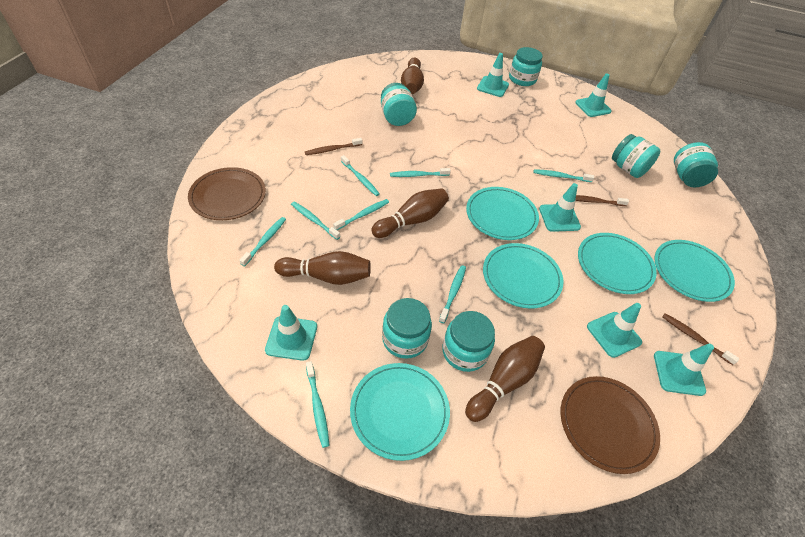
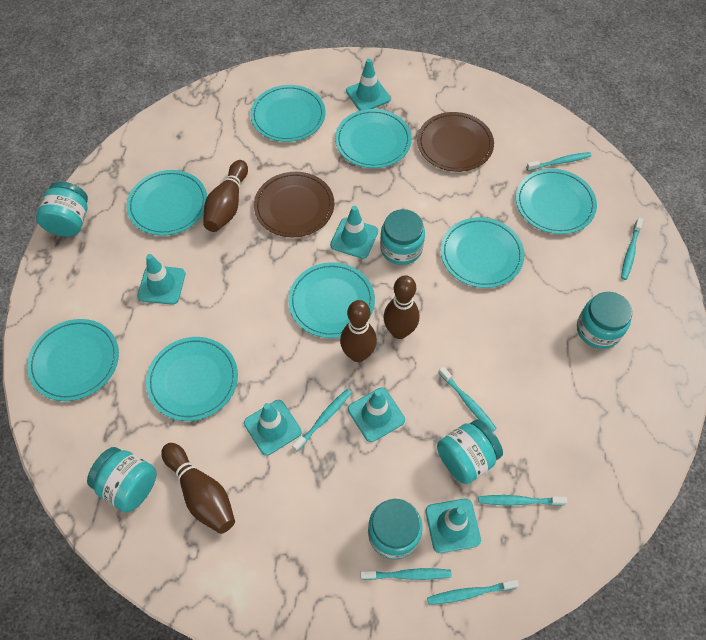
brown toothbrush: 3 -> 0
turquoise plate: 5 -> 8
turquoise toothbrush: 8 -> 7

